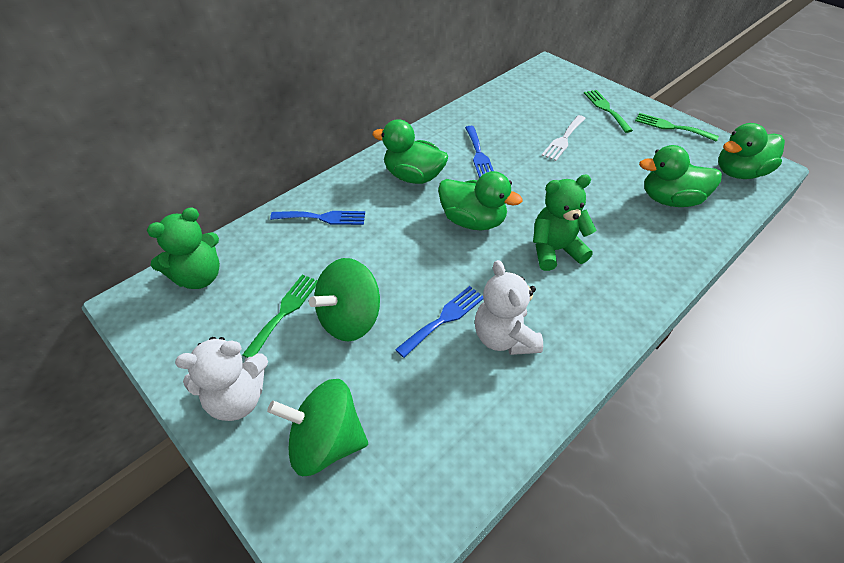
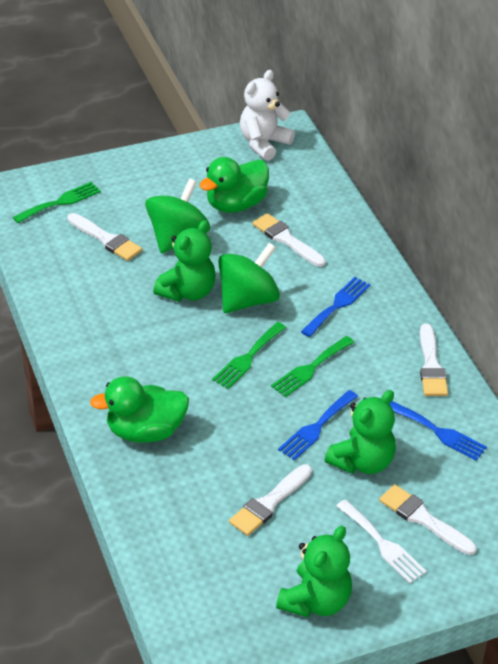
green duck: 4 -> 2
green teddy bear: 2 -> 3
white brush: 0 -> 5
white teddy bear: 2 -> 1

